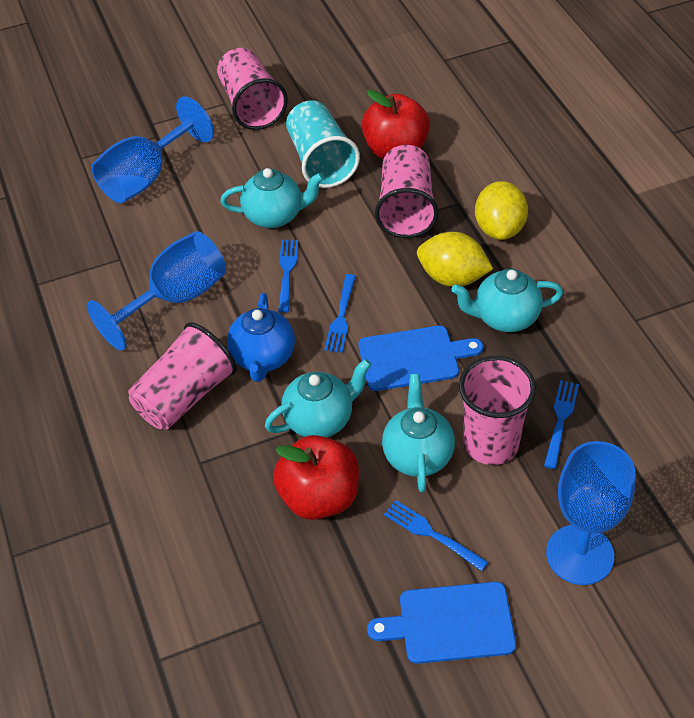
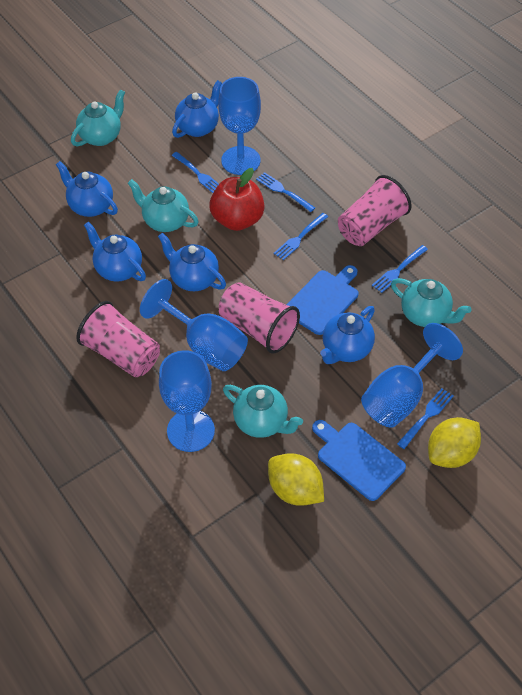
blue fork: 4 -> 5
blue goblet: 3 -> 4
blue teapot: 1 -> 5
pink cup: 4 -> 3
red apple: 2 -> 1
turquoise cup: 1 -> 0

